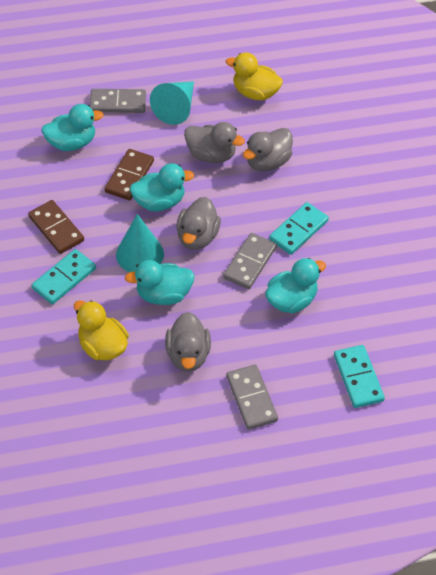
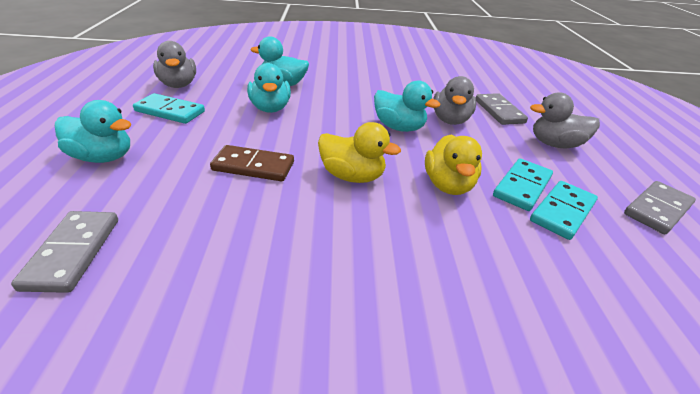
brown domino: 2 -> 1
grey duck: 4 -> 3
turquoise cone: 2 -> 0

